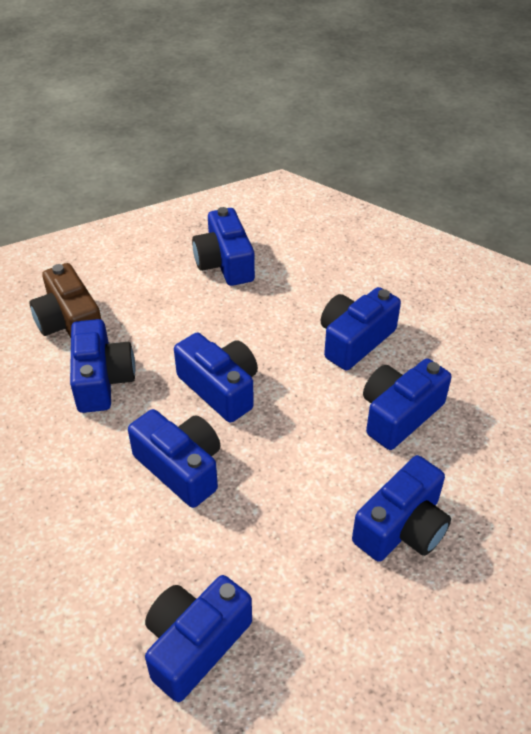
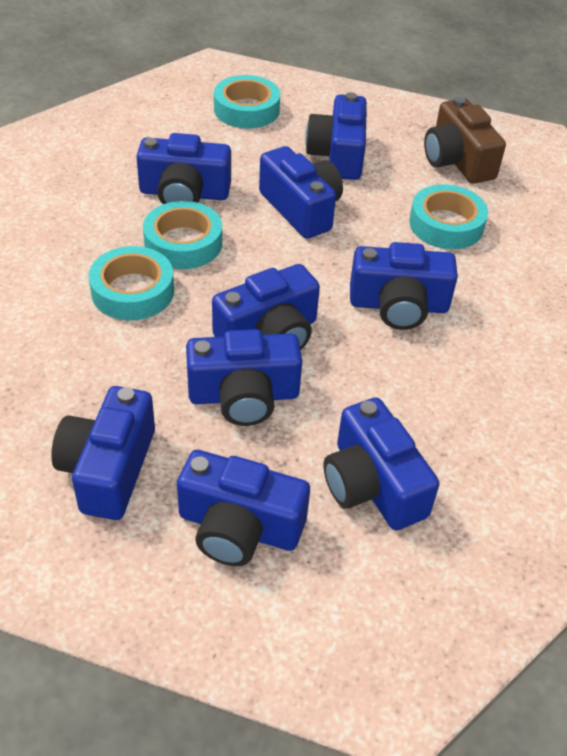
blue camera: 8 -> 9
turquoise tape: 0 -> 4

